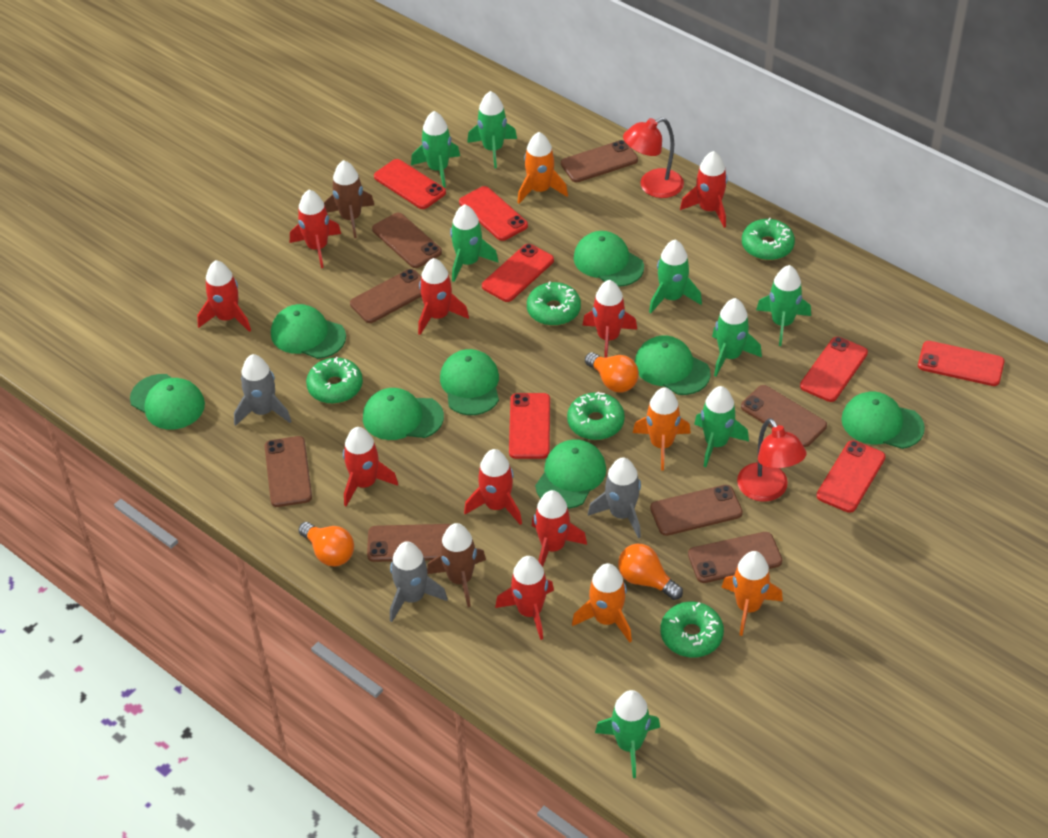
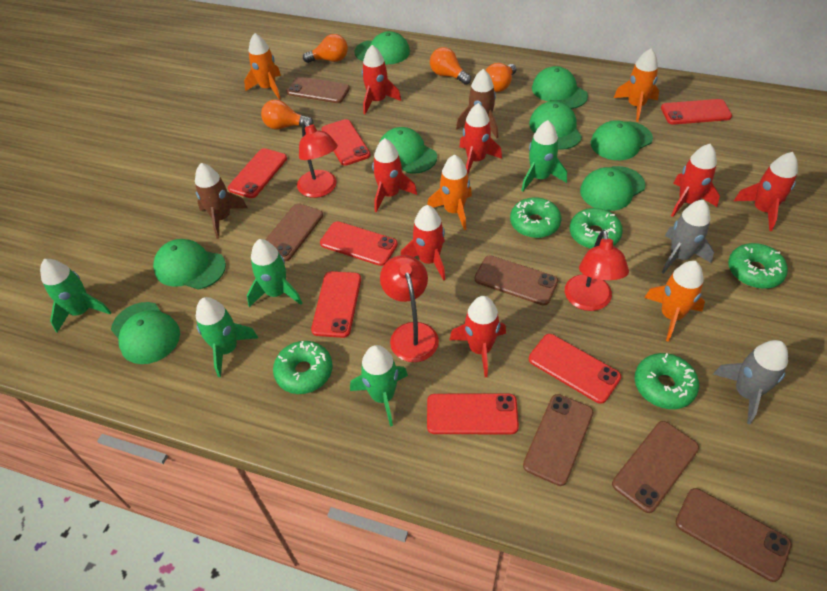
brown phone: 8 -> 6
green rocket: 8 -> 5
grey rocket: 3 -> 2
orange light bulb: 3 -> 4
red lamp: 2 -> 3
red rocket: 9 -> 7

